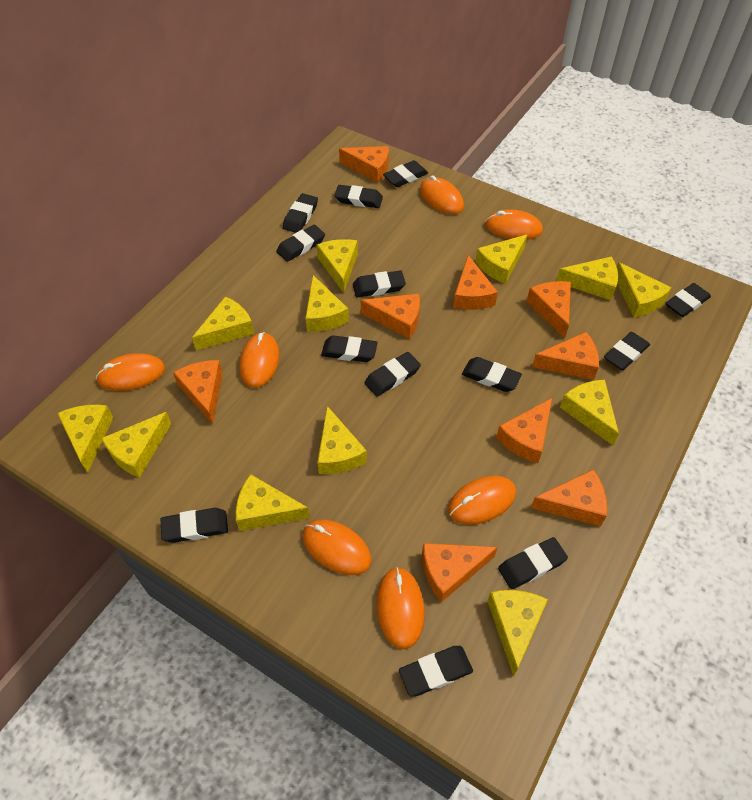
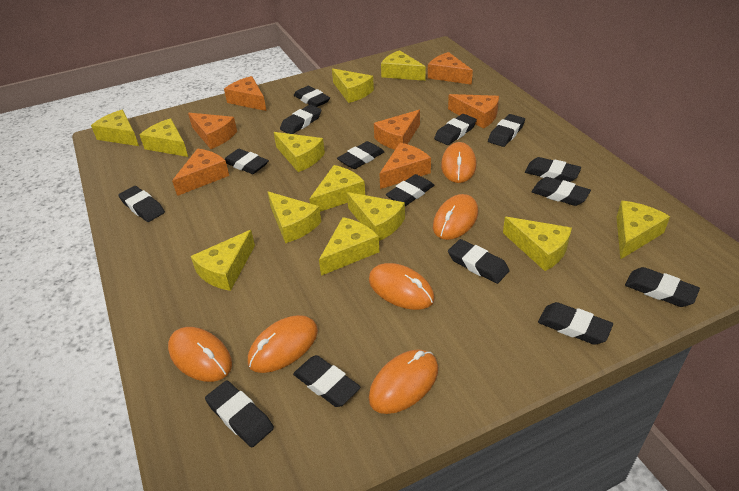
black eraser: 13 -> 15
orange cheese: 9 -> 7
orange mouse: 7 -> 6

